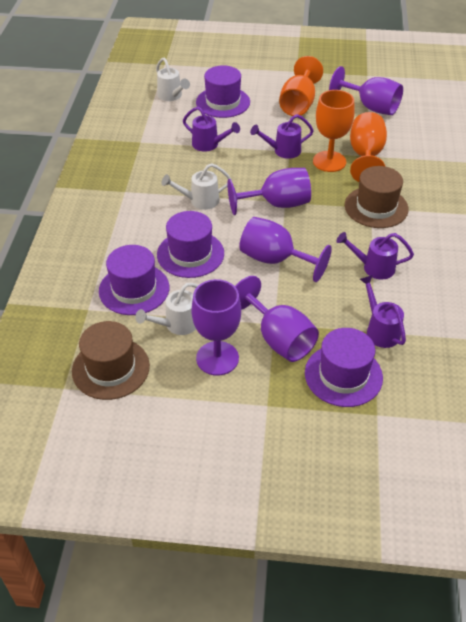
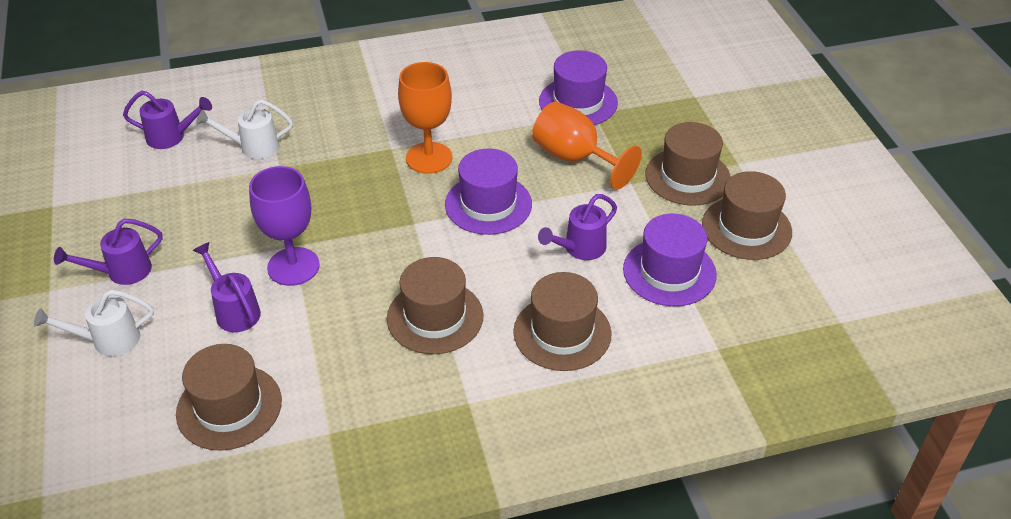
brown hat: 2 -> 5
orange goblet: 3 -> 2
purple goblet: 5 -> 1
purple hat: 4 -> 3
white watering can: 3 -> 2

